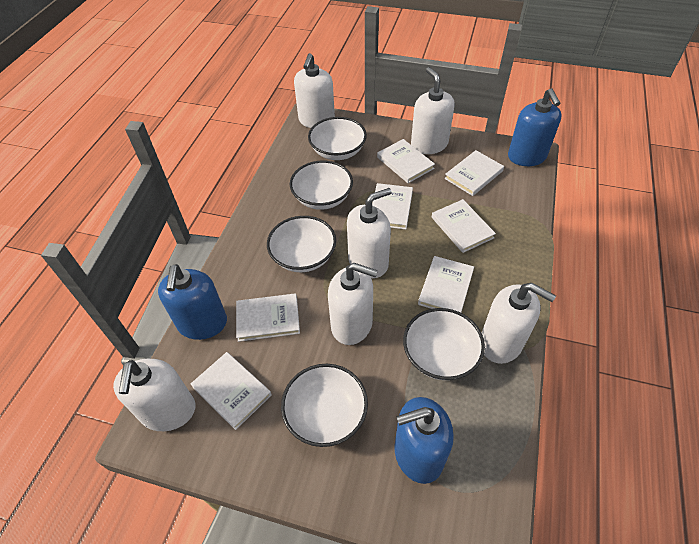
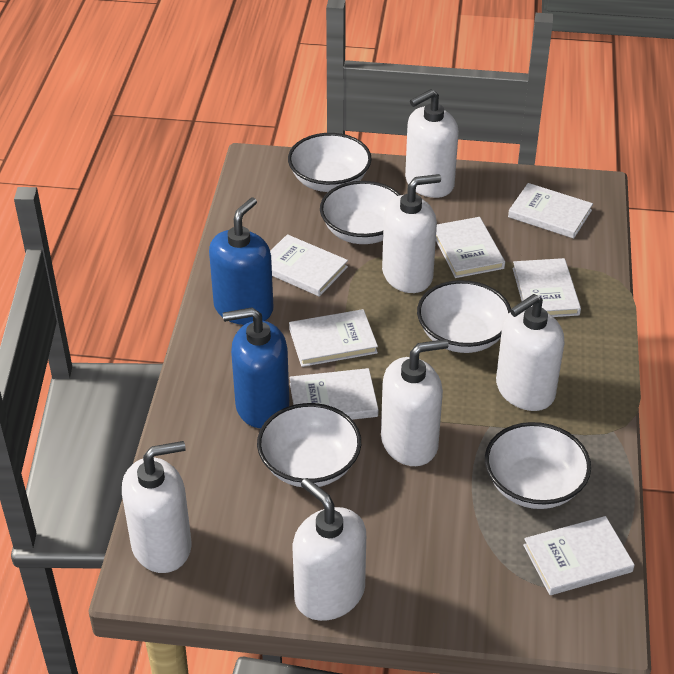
blue soap dispenser: 3 -> 2

